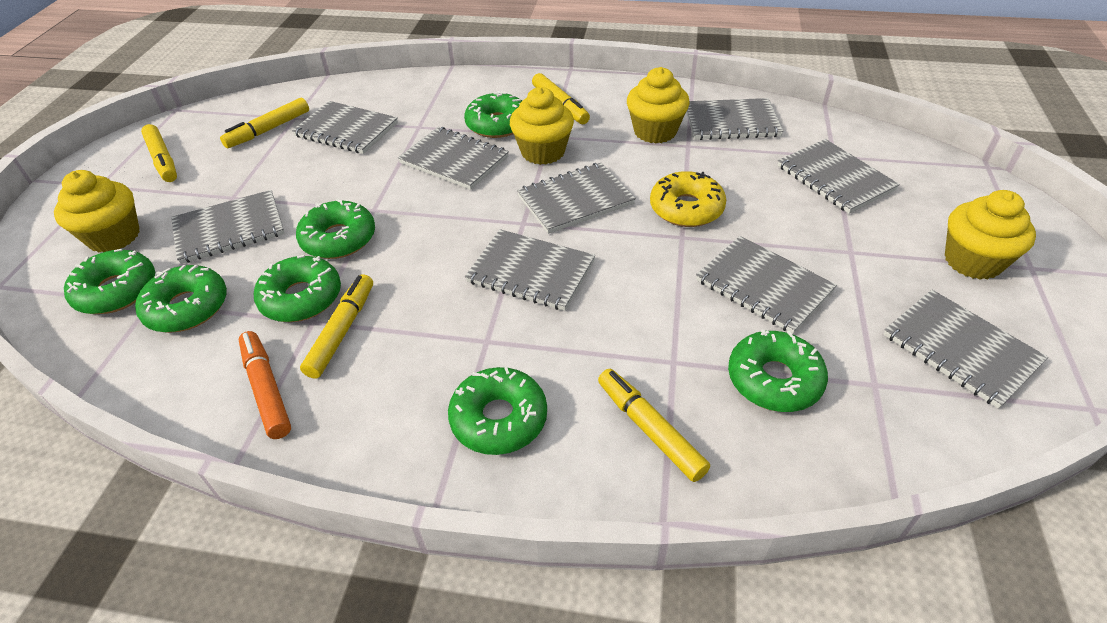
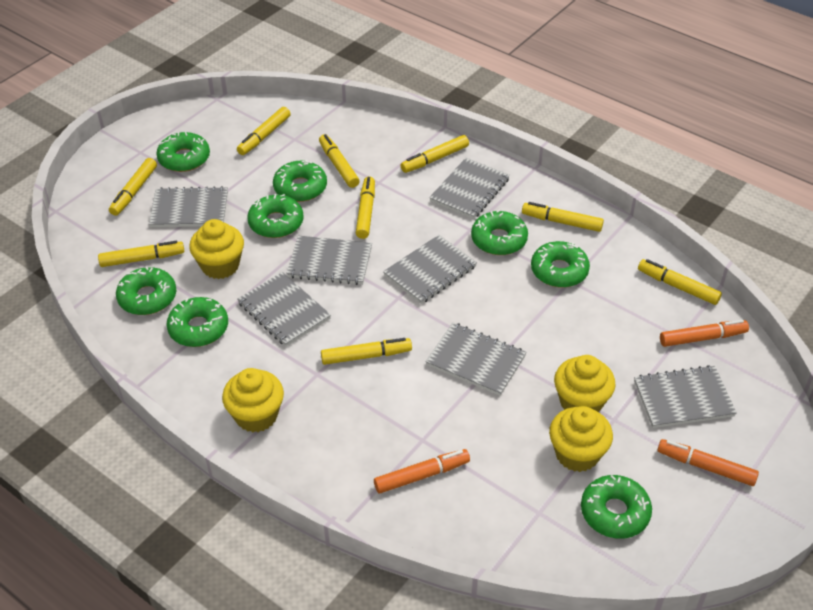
green donut: 7 -> 8
grey notebook: 9 -> 7
orange marker: 1 -> 3
yellow donut: 1 -> 0
yellow marker: 5 -> 9

